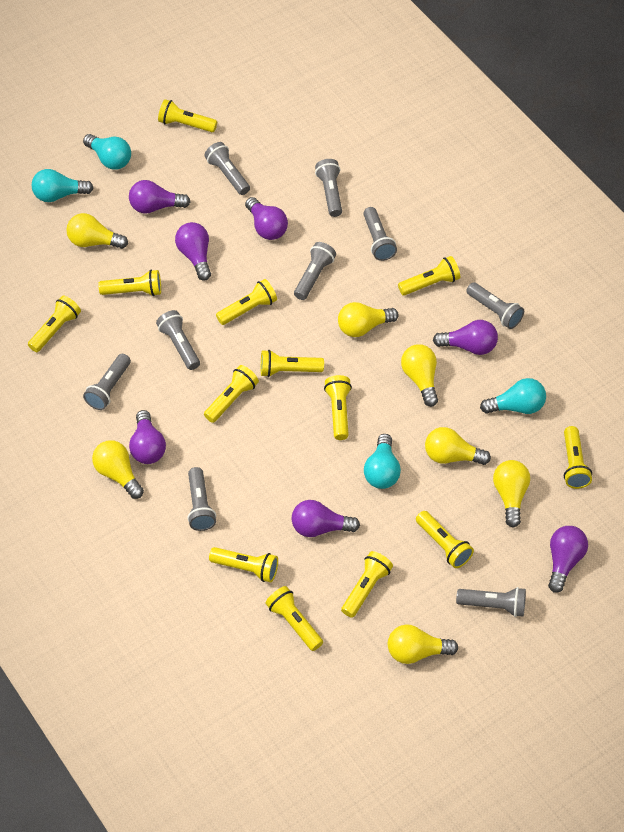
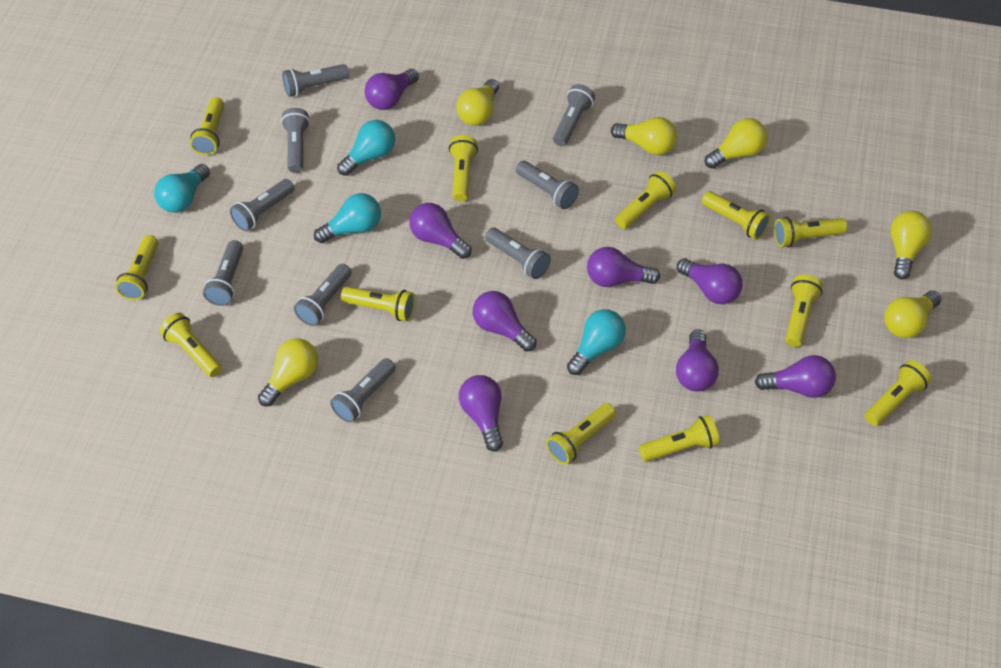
purple light bulb: 7 -> 8
yellow flashlight: 13 -> 12
yellow light bulb: 7 -> 6

